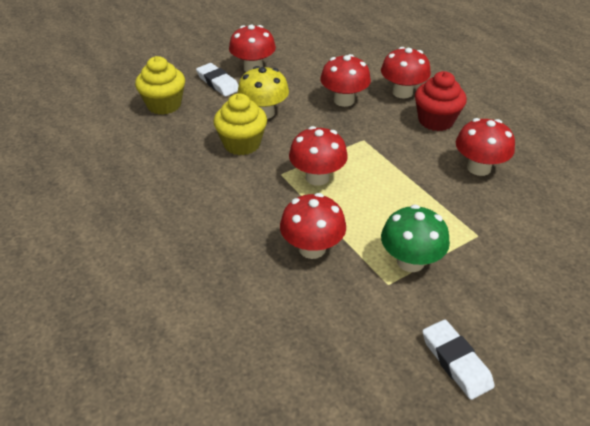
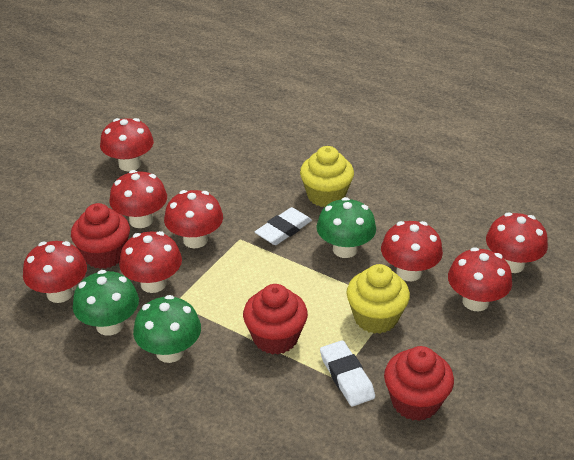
green mushroom: 1 -> 3
red cupcake: 1 -> 3
red mushroom: 6 -> 8
yellow mushroom: 1 -> 0

